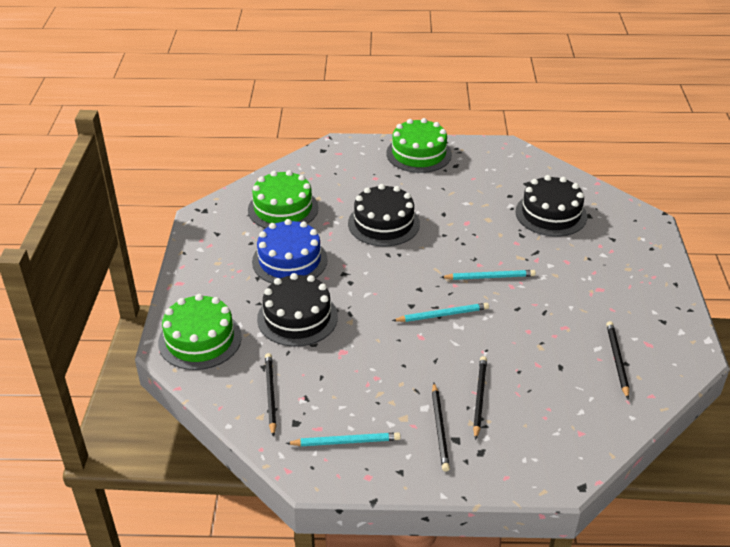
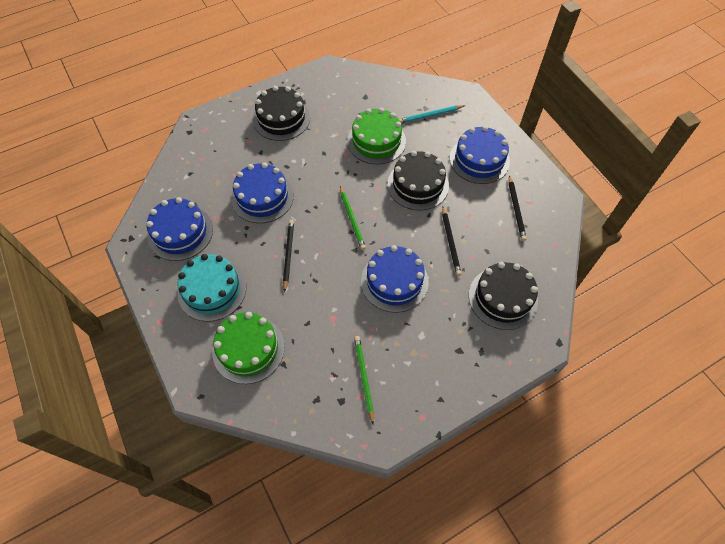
black pencil: 4 -> 3
blue cake: 1 -> 4
green cake: 3 -> 2
green pencil: 0 -> 2
turquoise cake: 0 -> 1
turquoise pencil: 3 -> 1

